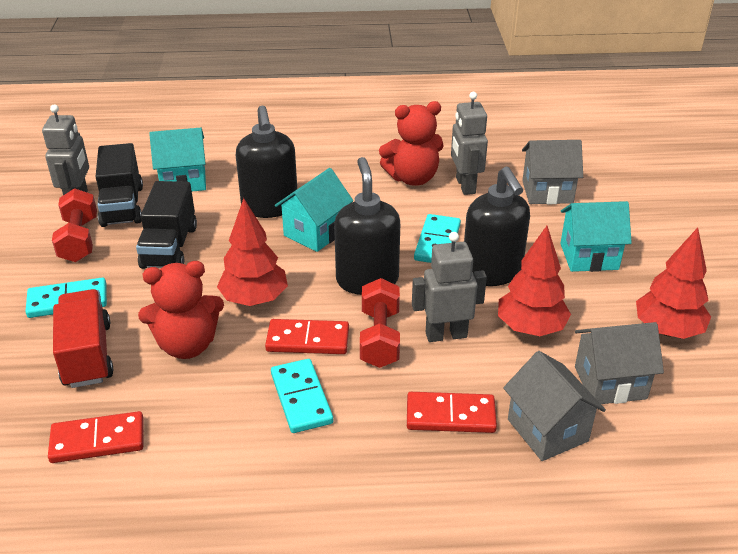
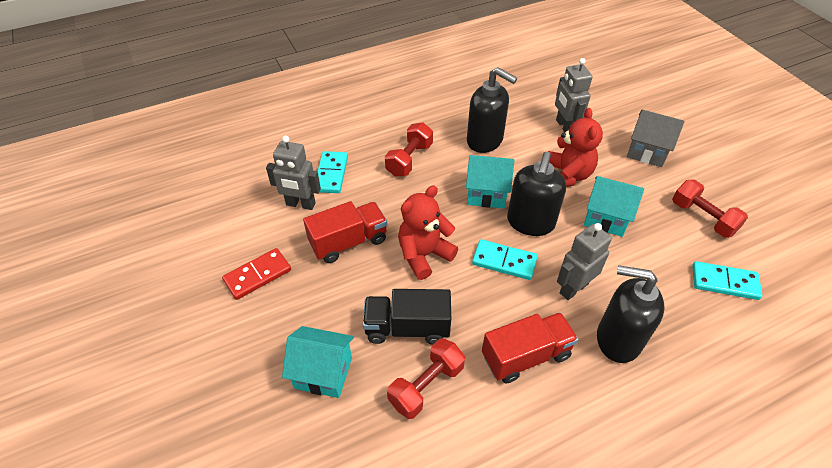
black truck: 2 -> 1
grey house: 3 -> 1
red domino: 3 -> 1
red dumbbell: 2 -> 3
red tree: 3 -> 0
red truck: 1 -> 2

